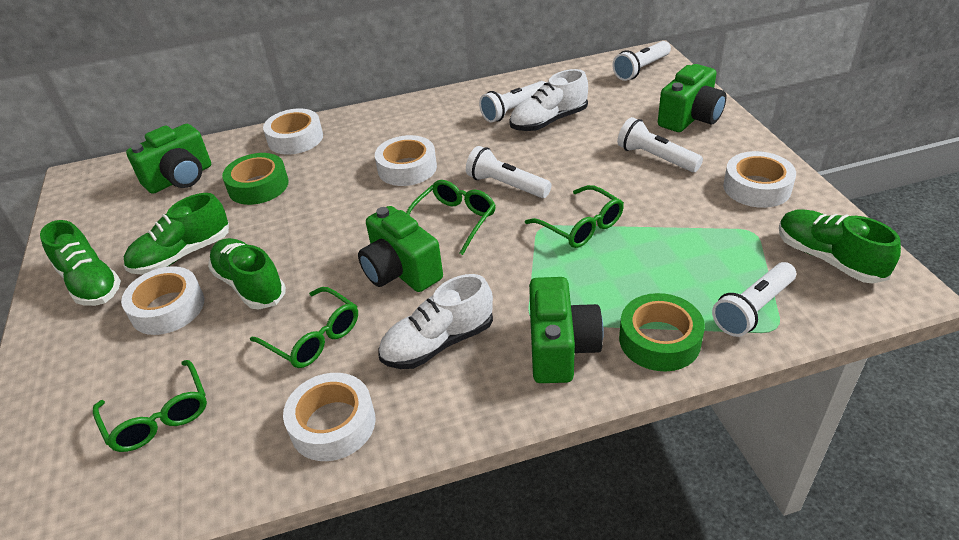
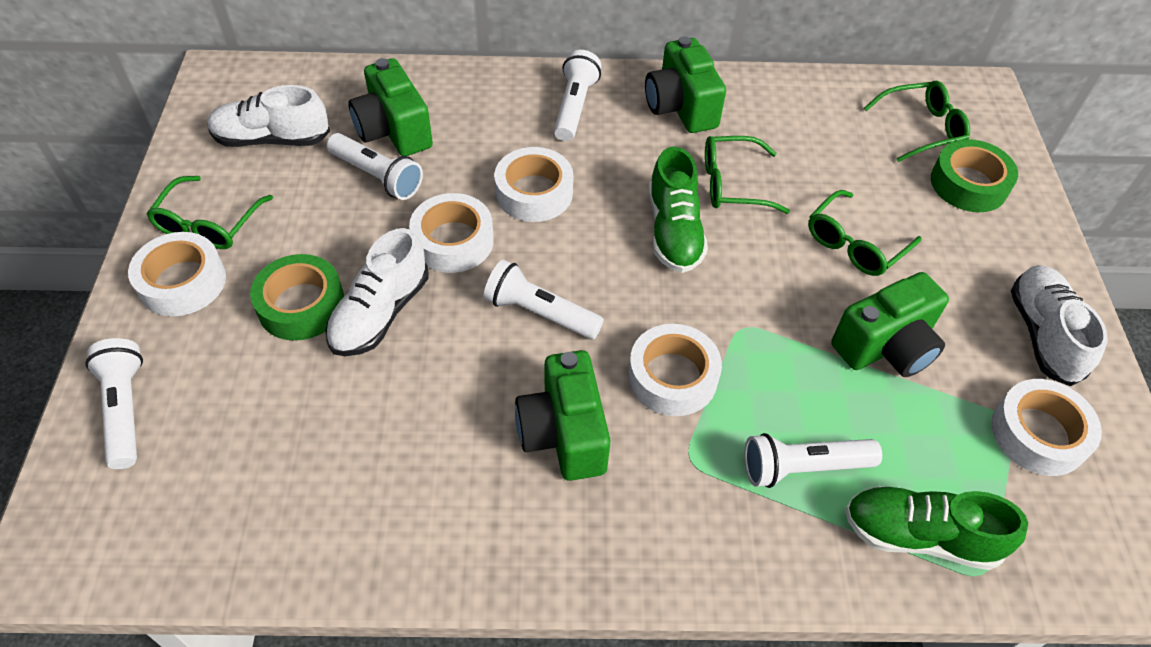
green shoe: 4 -> 2
white shoe: 2 -> 3

